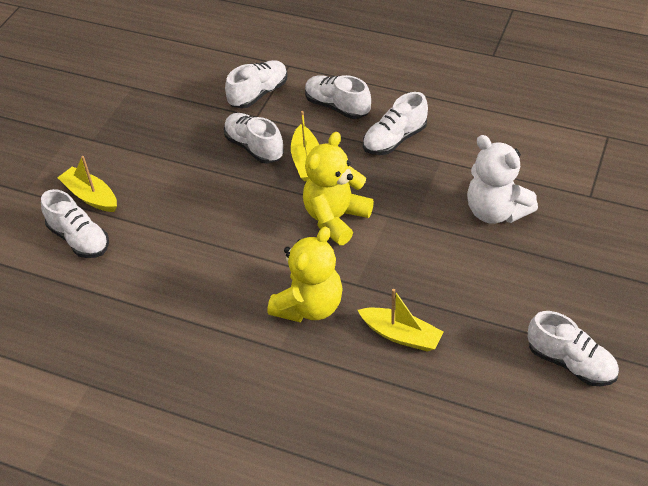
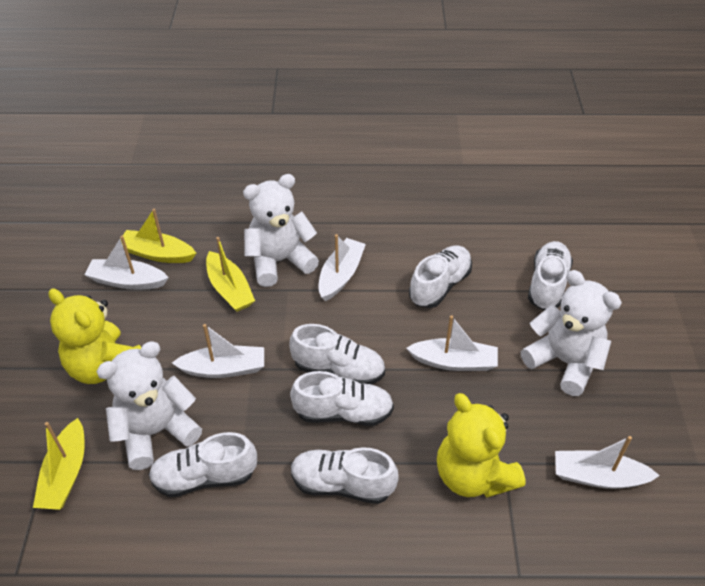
white boat: 0 -> 5
white teddy bear: 1 -> 3

